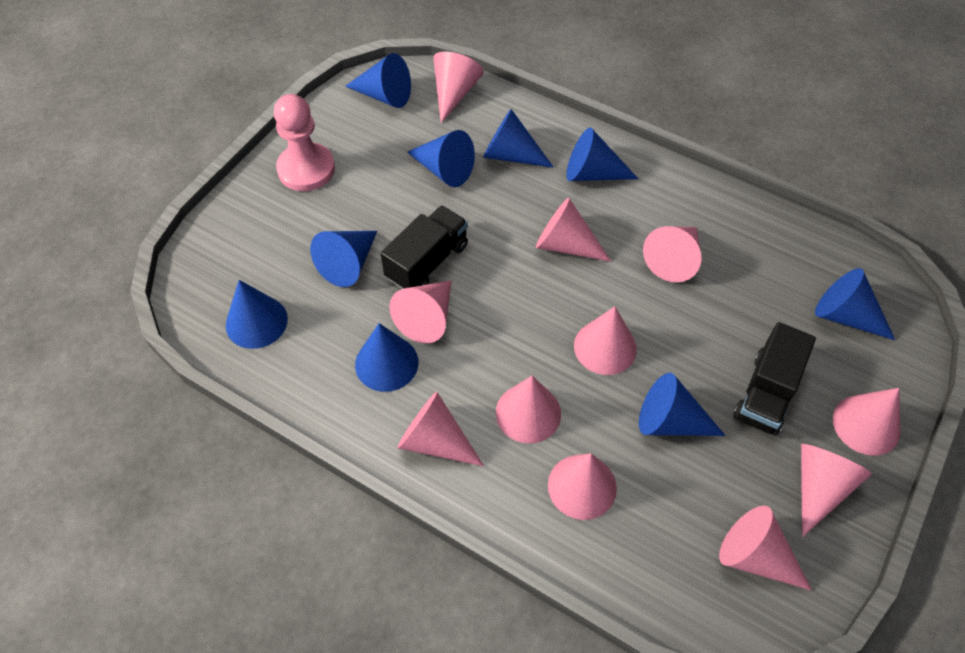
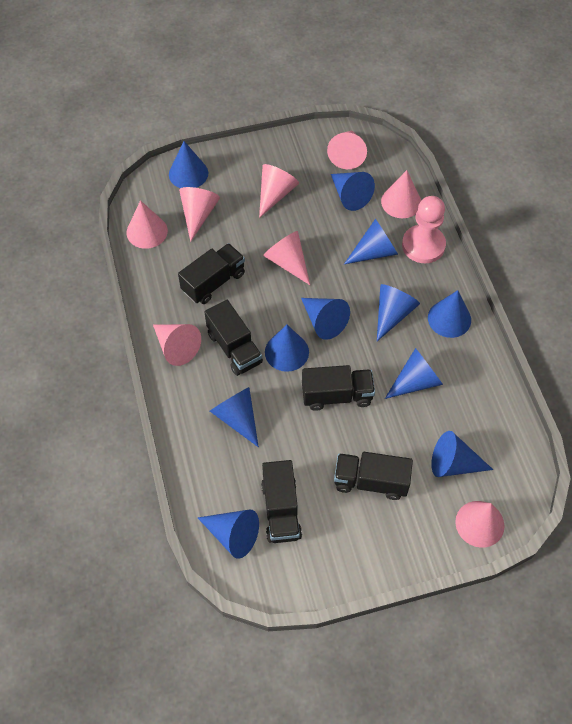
black truck: 2 -> 5
blue cone: 9 -> 11
pink cone: 11 -> 8

